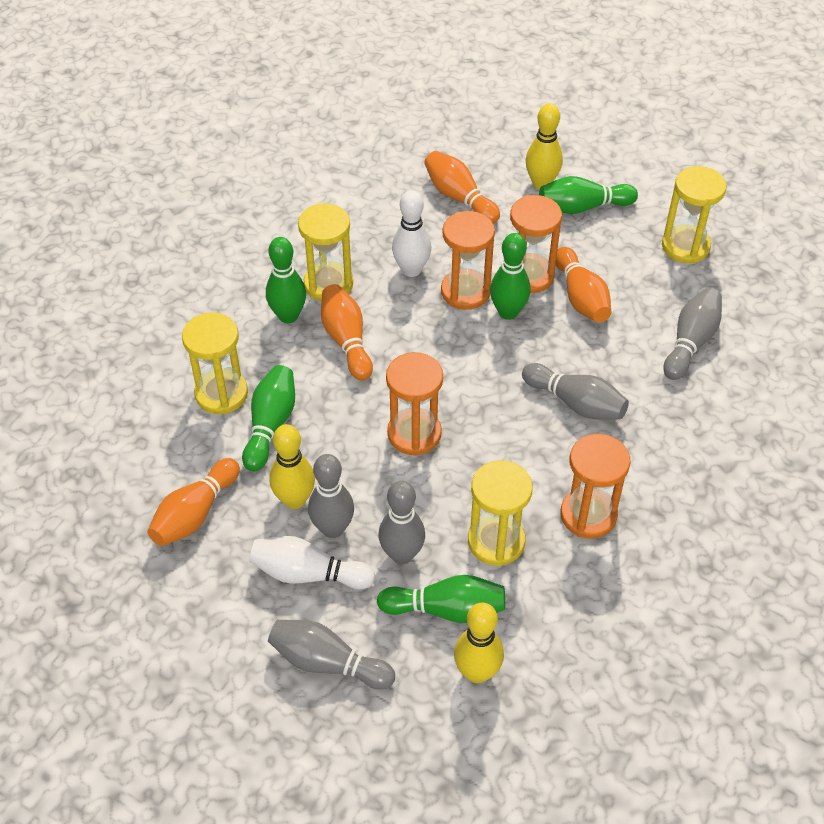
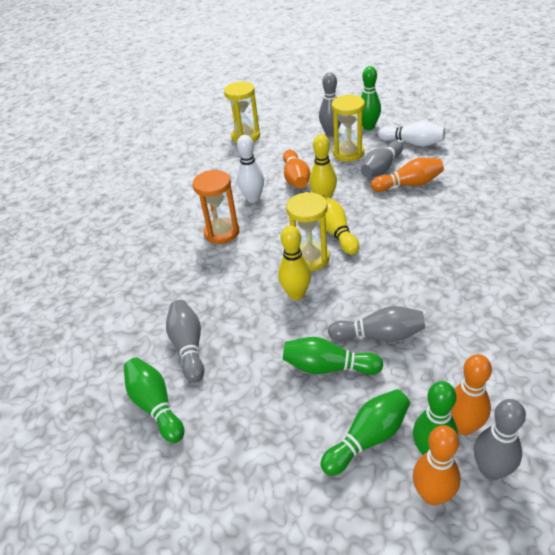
orange hourglass: 4 -> 1
yellow hourglass: 4 -> 3

